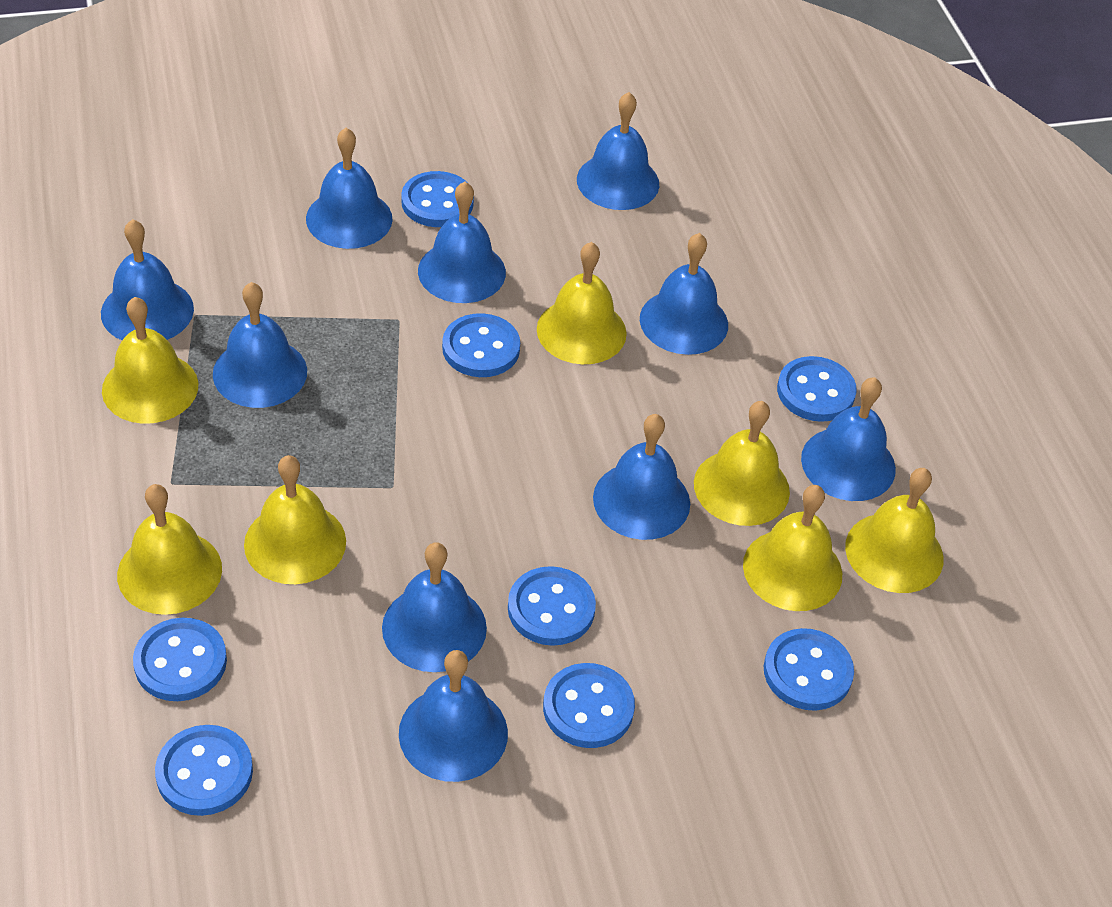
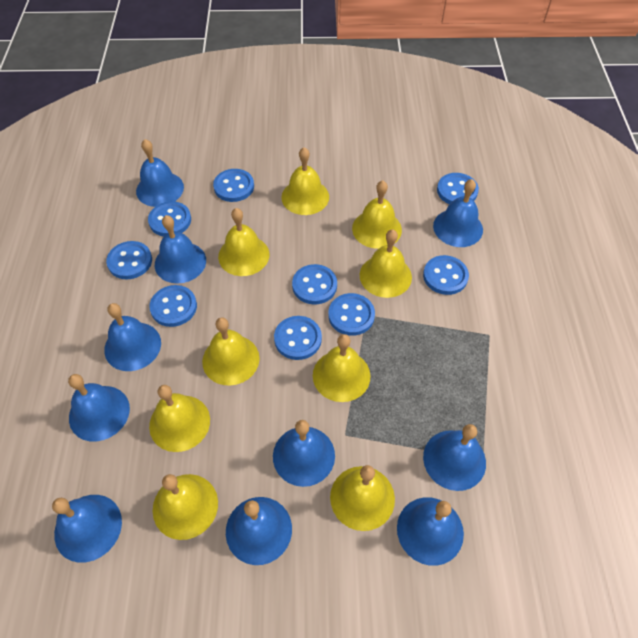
blue button: 8 -> 9
yellow bell: 7 -> 9

